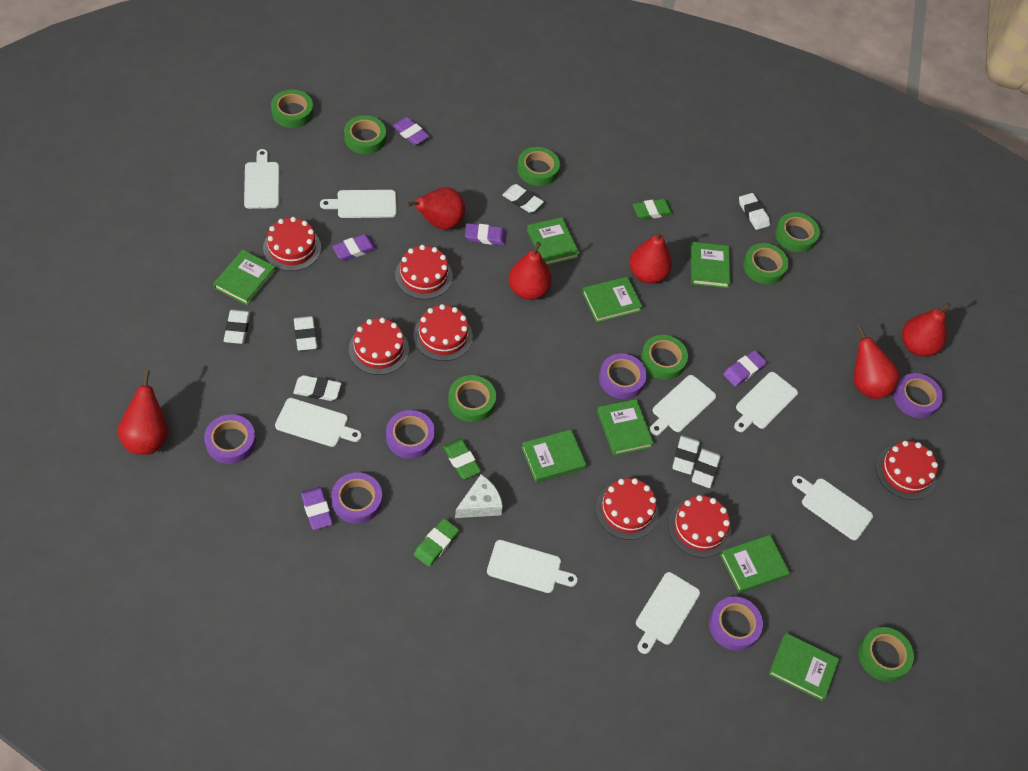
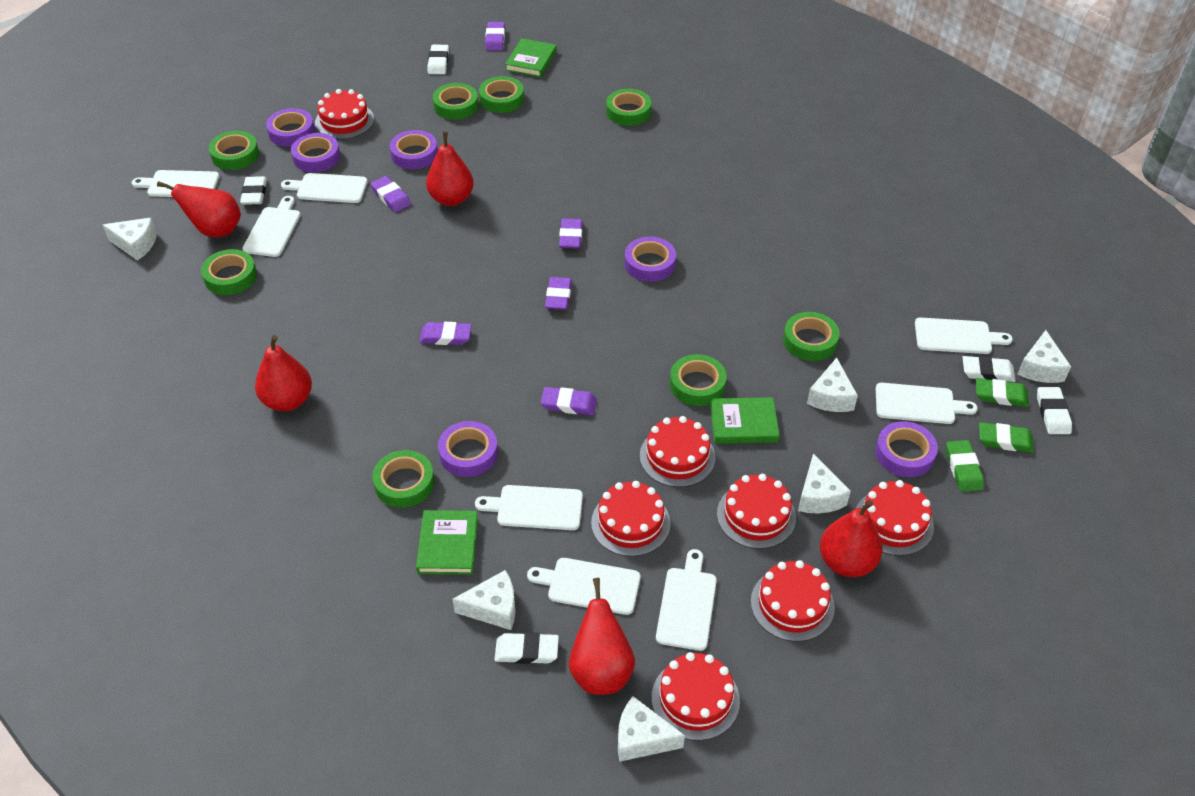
green book: 8 -> 3
purple eraser: 5 -> 6
red pear: 6 -> 5
white cheese: 1 -> 6
white eraser: 7 -> 5

